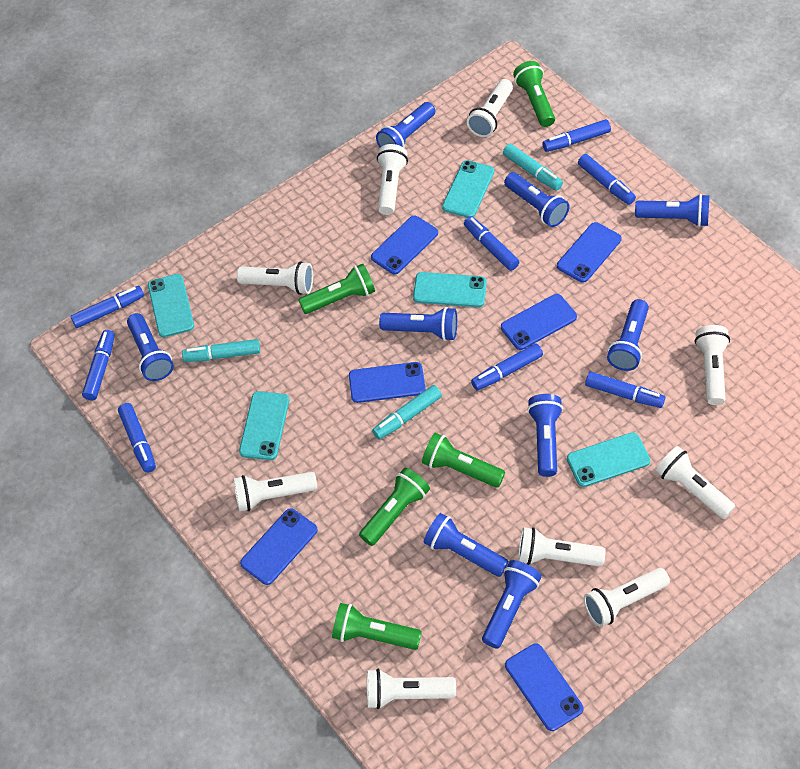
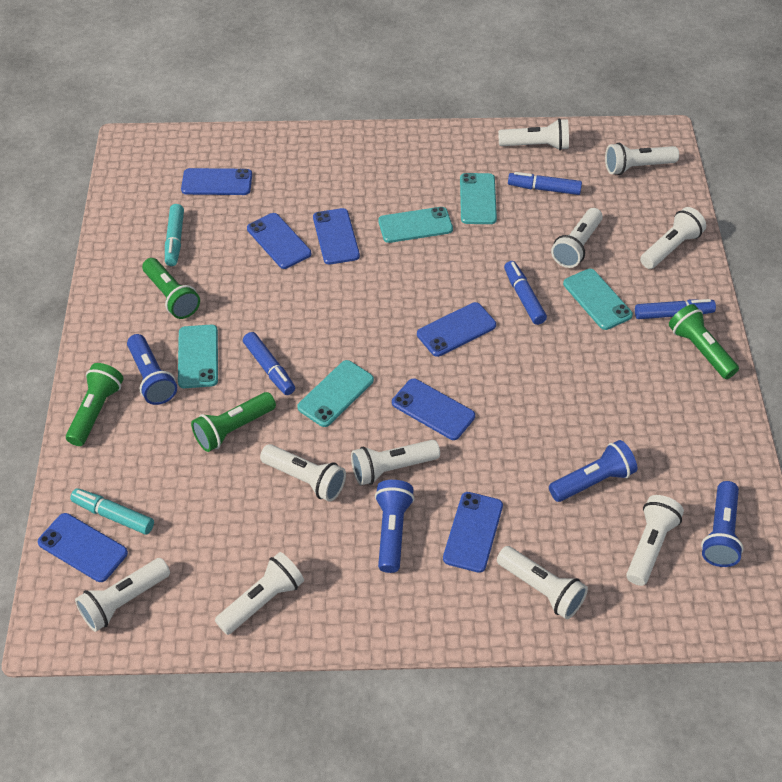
blue flashlight: 9 -> 4
blue marker: 8 -> 4
blue phone: 6 -> 7
green flashlight: 5 -> 4
turquoise marker: 3 -> 2
white flashlight: 9 -> 10

